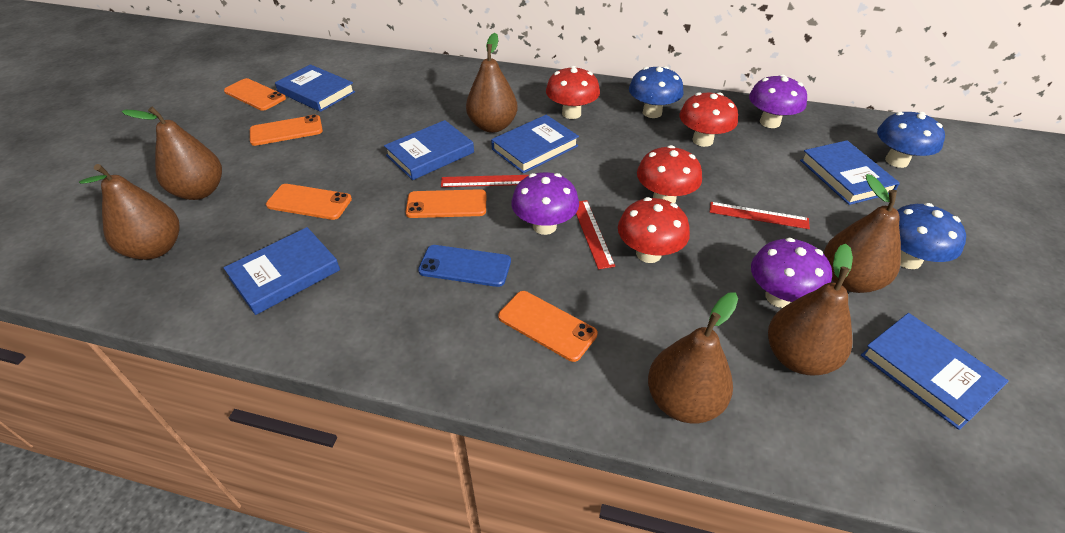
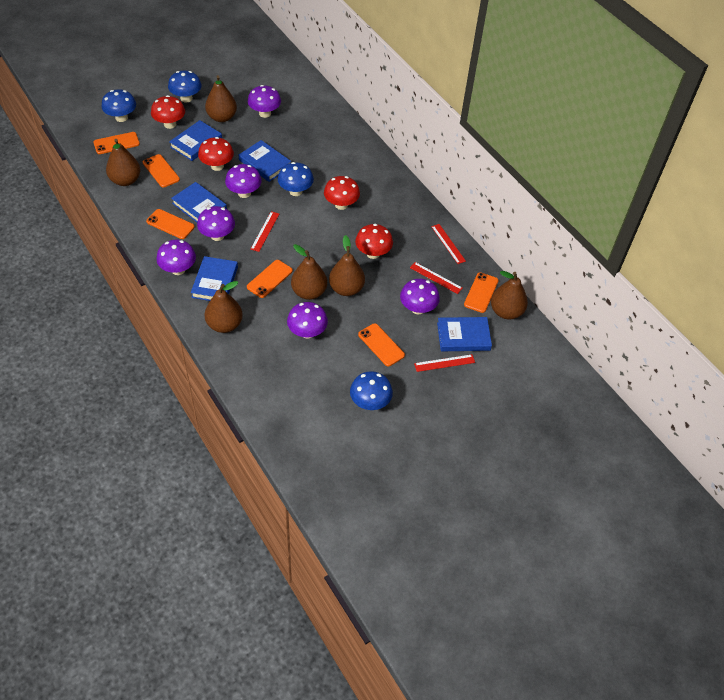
blue book: 6 -> 5
blue mushroom: 3 -> 4
blue phone: 1 -> 0
orange phone: 5 -> 6
purple mushroom: 3 -> 6
red ruler: 3 -> 4

